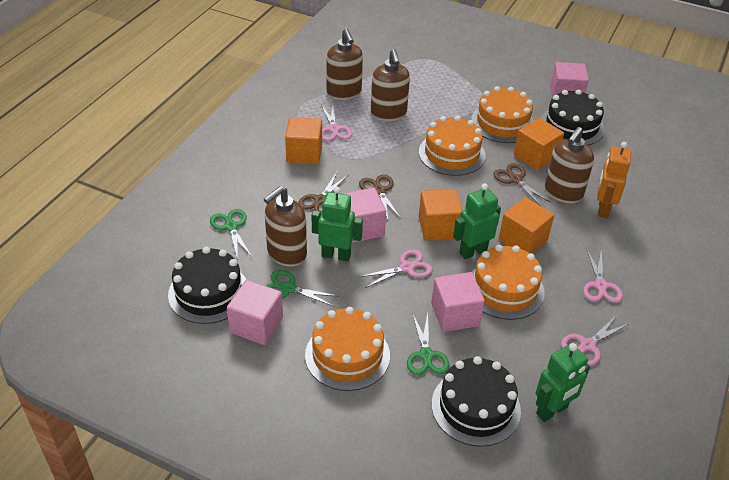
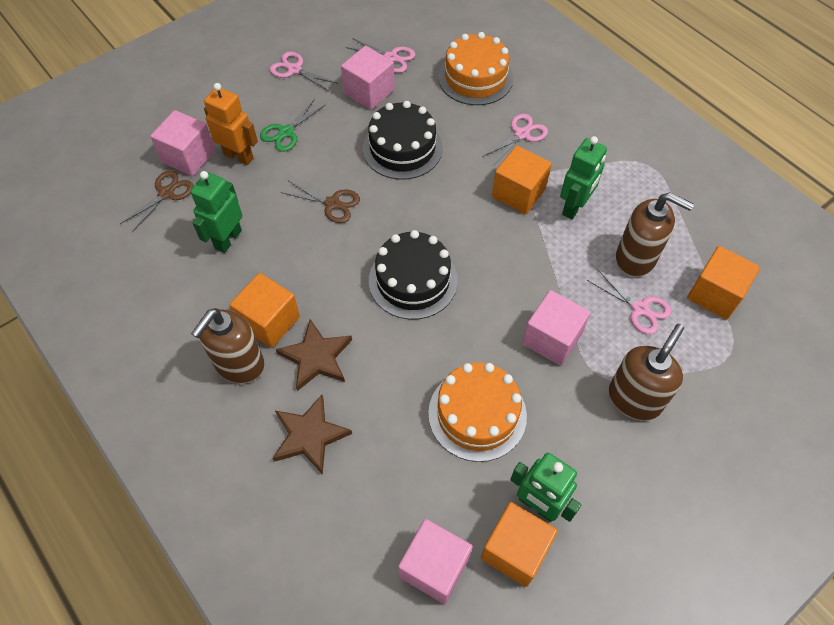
black cake: 3 -> 2
brown scissors: 3 -> 2
brown soap dispenser: 4 -> 3
brown star: 0 -> 2
green scissors: 3 -> 1
orange cake: 4 -> 2

